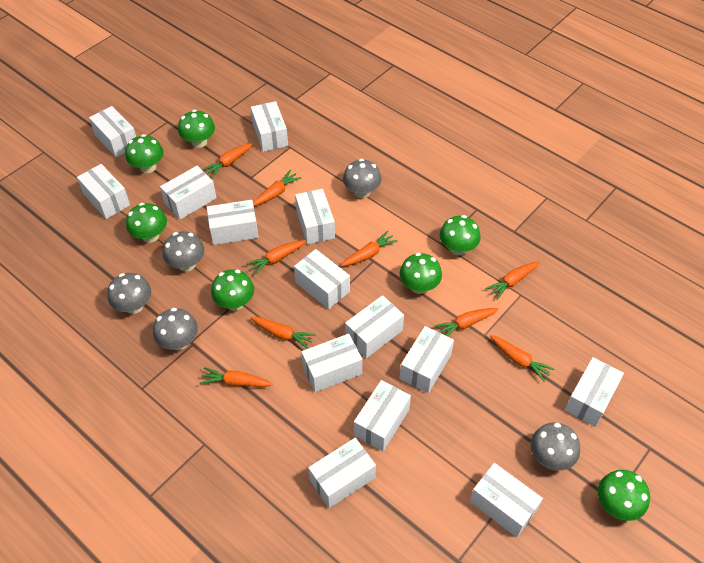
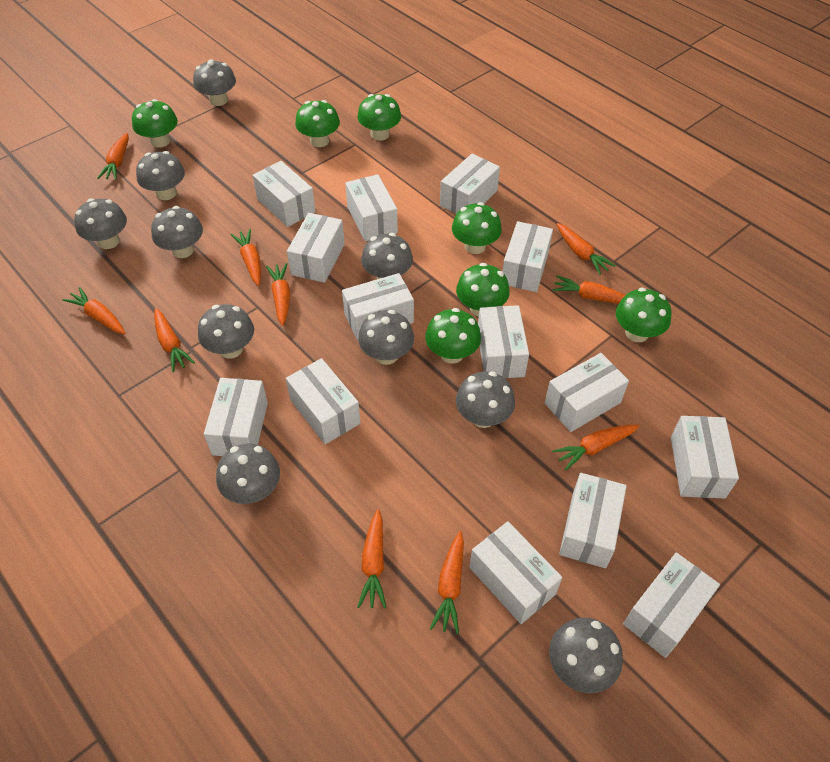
grey mushroom: 5 -> 10
orange carrot: 9 -> 10

